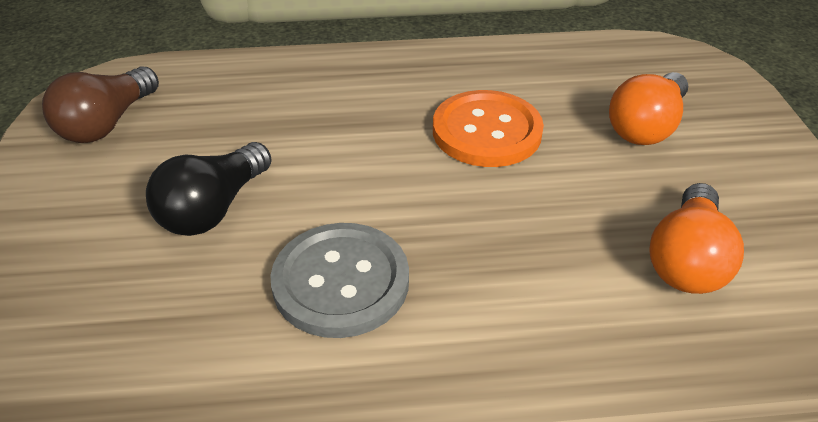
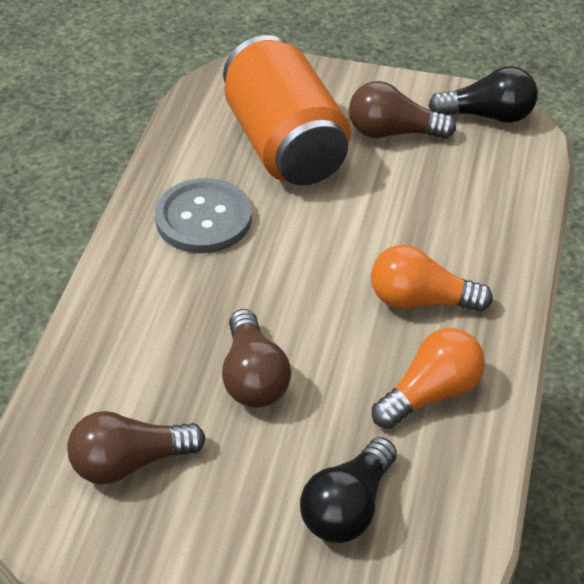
black light bulb: 1 -> 2
brown light bulb: 1 -> 3
orange button: 1 -> 0
orange can: 0 -> 1

